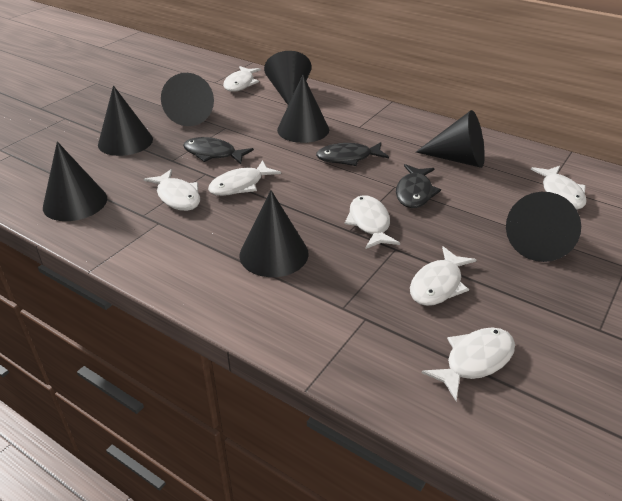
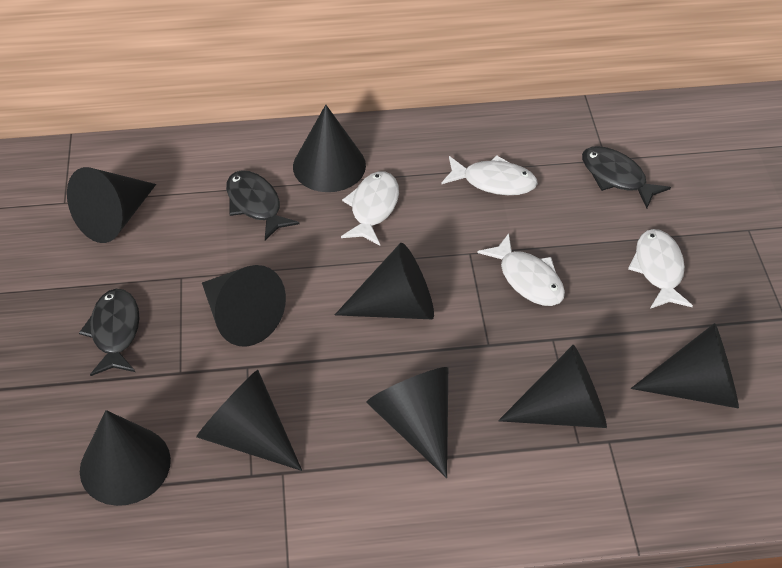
black cone: 8 -> 9
white fish: 7 -> 4

